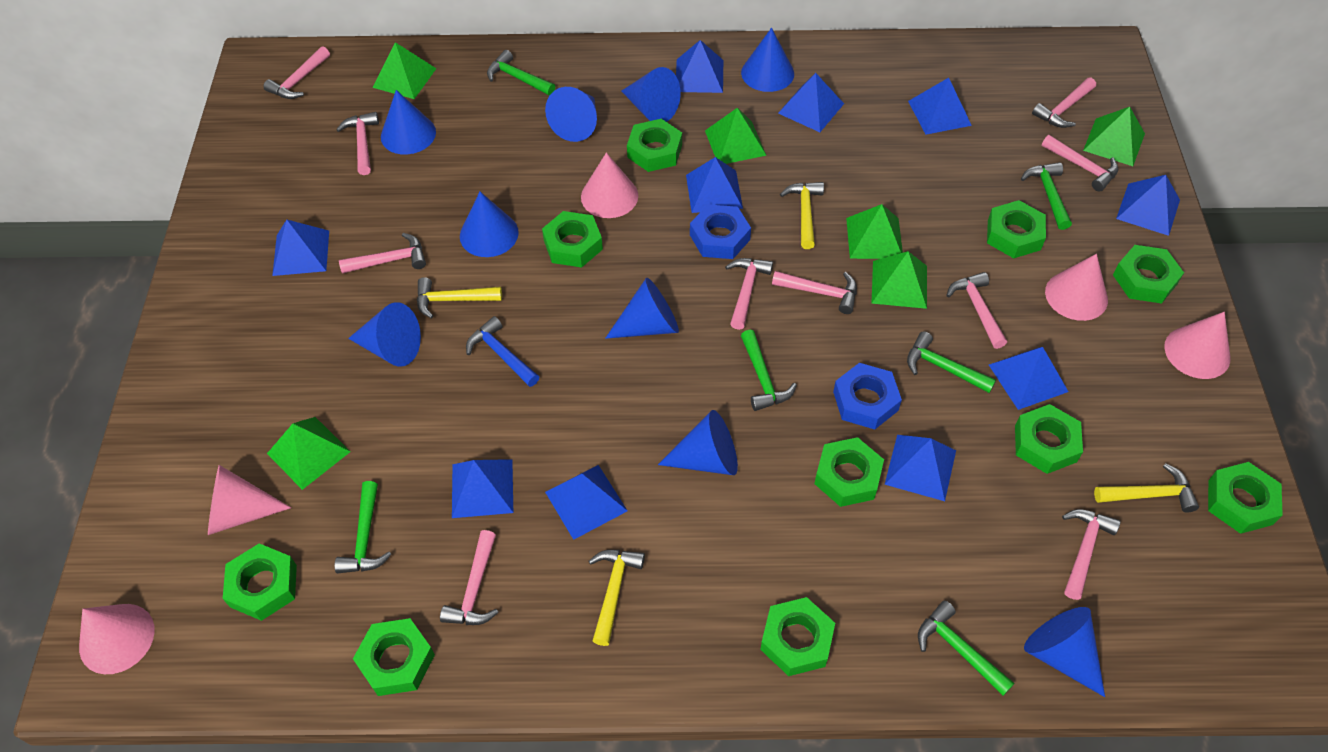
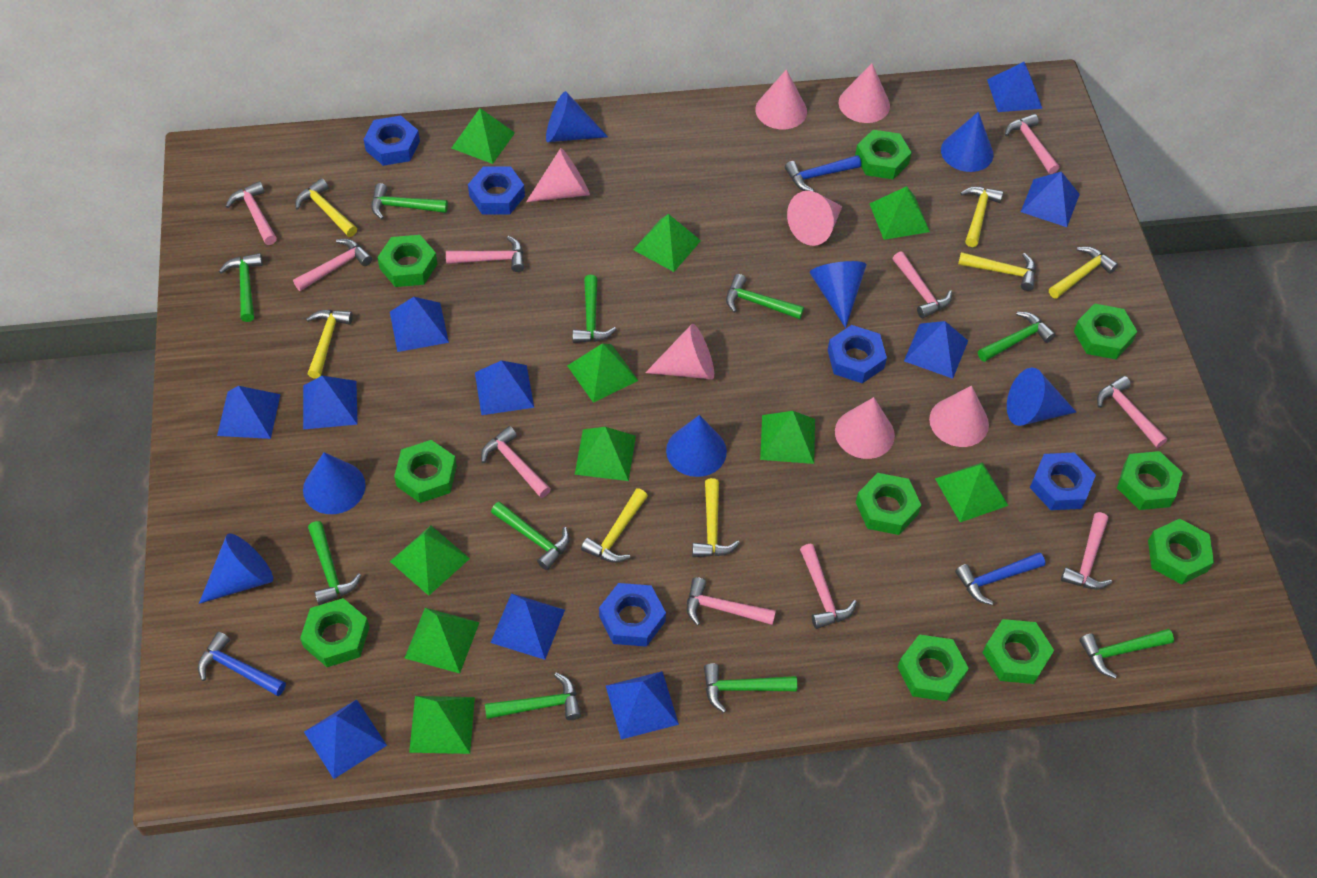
blue cone: 9 -> 7
blue hammer: 1 -> 3
blue nut: 2 -> 5
green hammer: 6 -> 10
green pyramid: 6 -> 10
pink cone: 5 -> 7
yellow hammer: 4 -> 7

